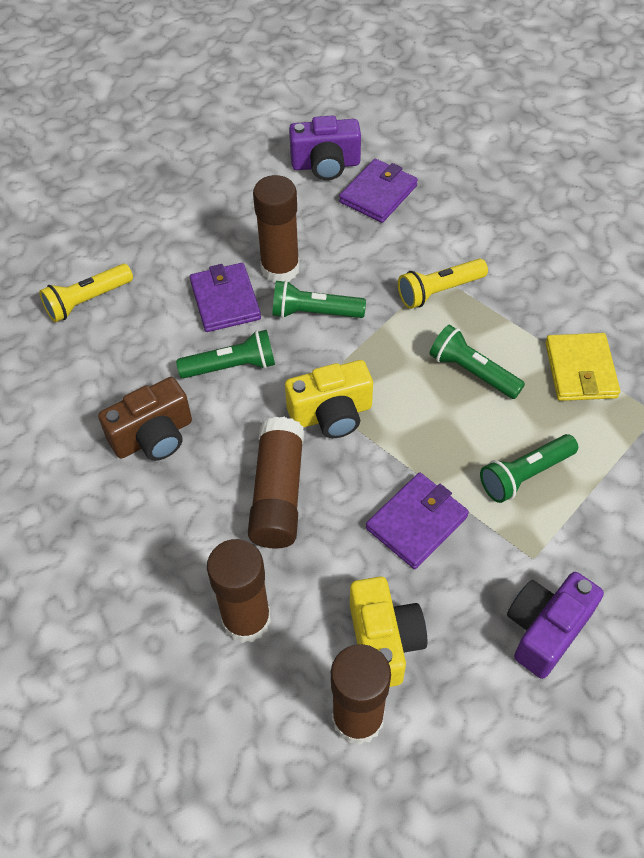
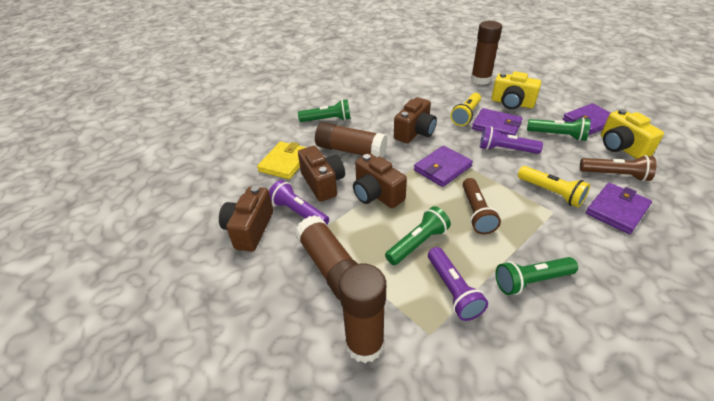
brown camera: 1 -> 4
brown flashlight: 0 -> 2
purple camera: 2 -> 0
purple flashlight: 0 -> 3
purple wallet: 3 -> 4

